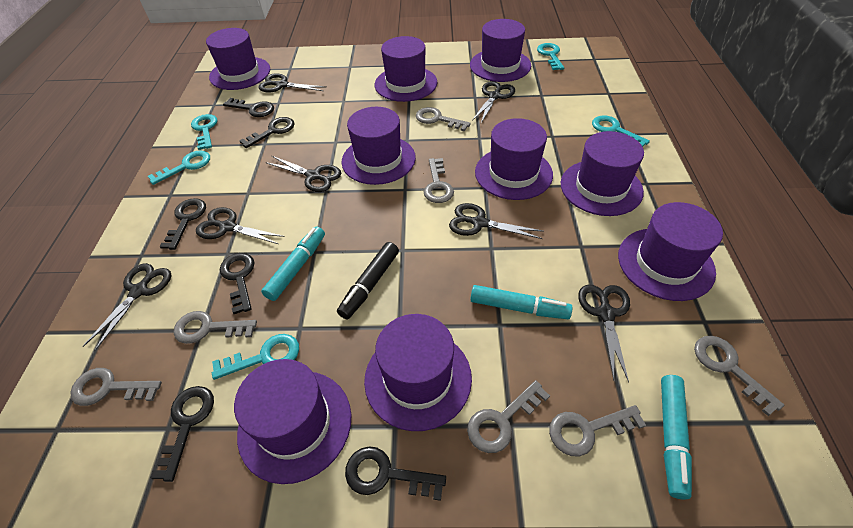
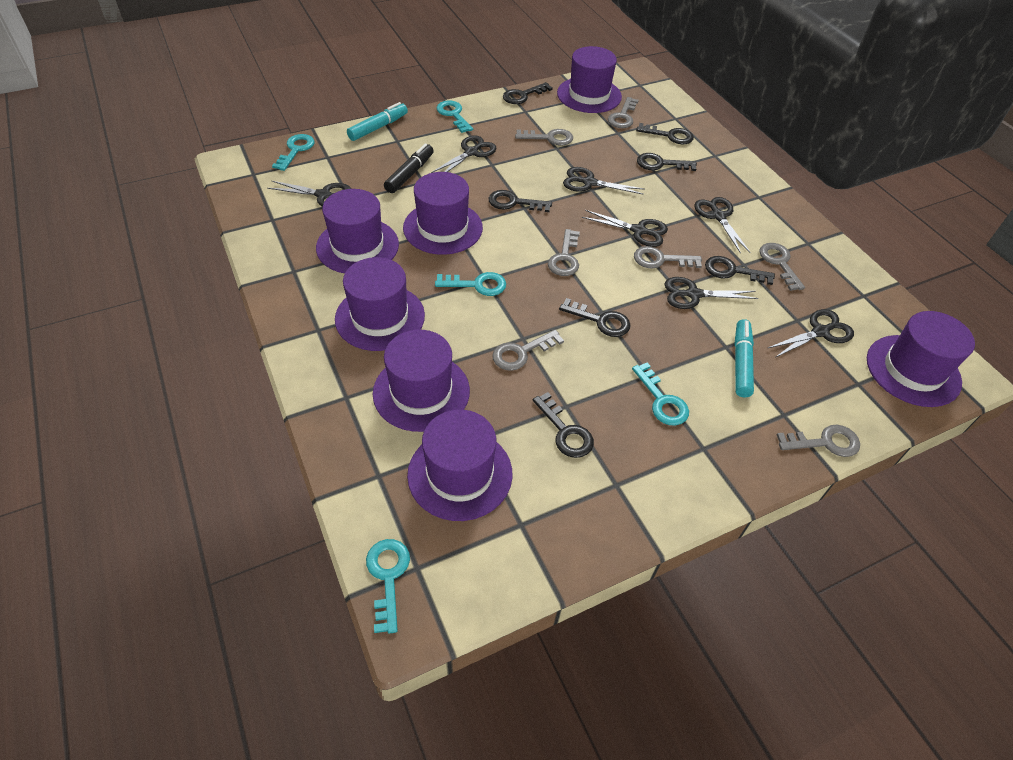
black key: 6 -> 7
purple hat: 9 -> 7
turquoise marker: 3 -> 2

